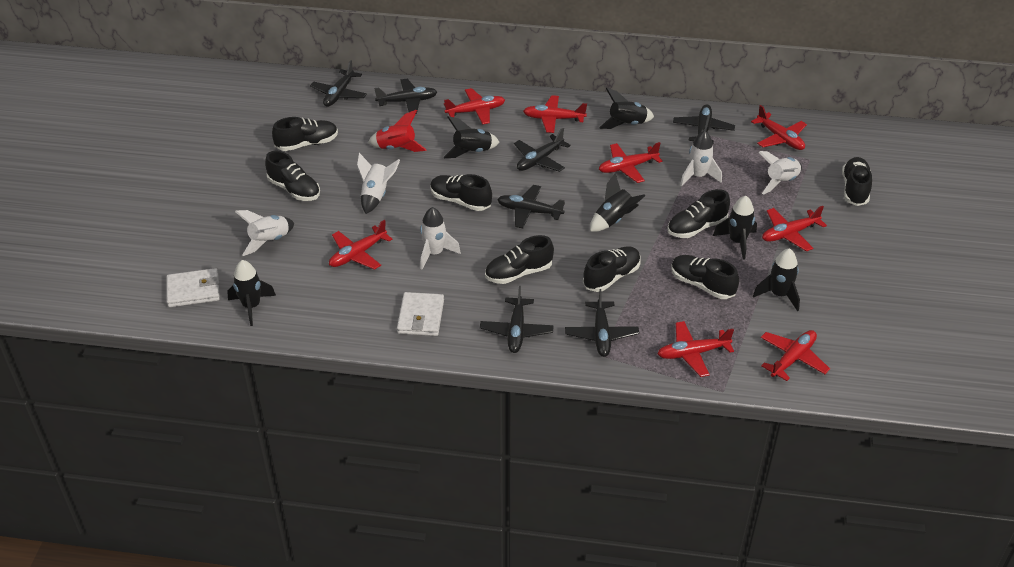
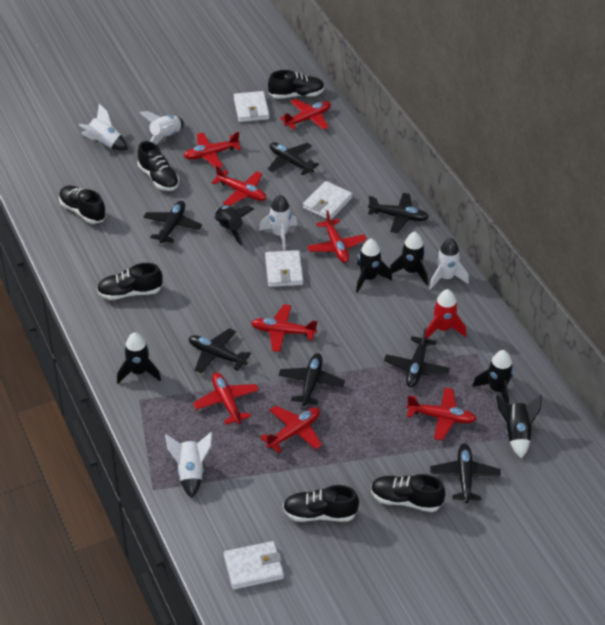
black shoe: 8 -> 6
white wallet: 2 -> 4

